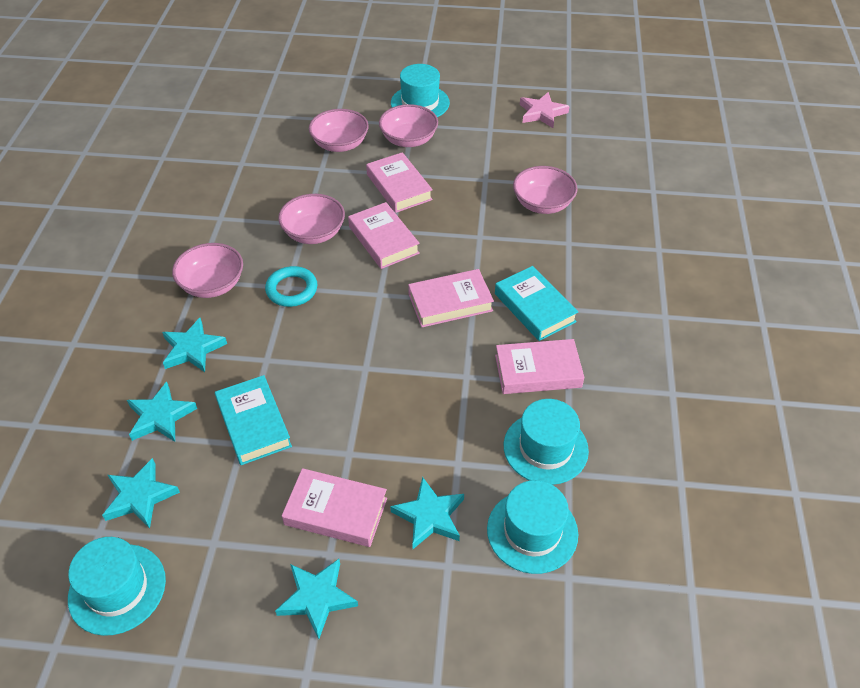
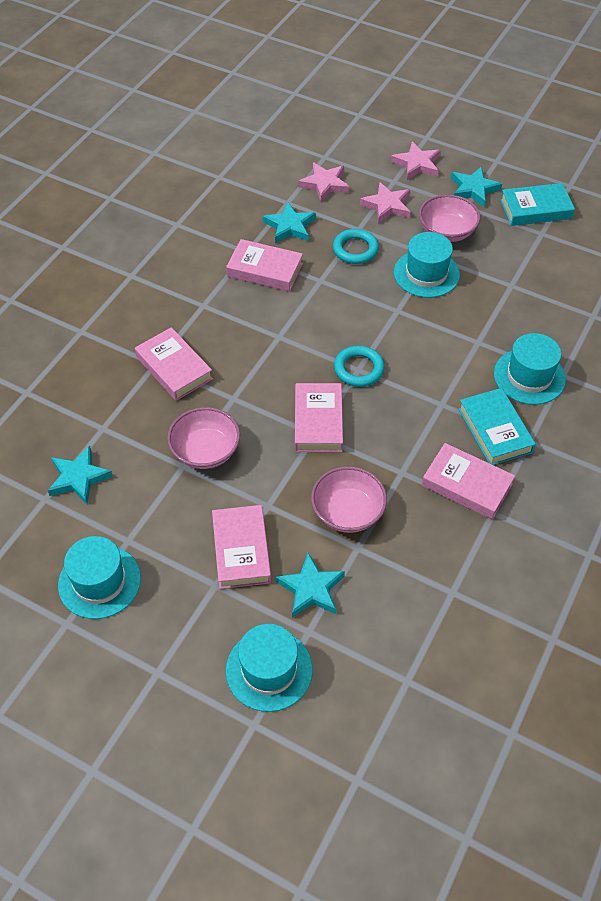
pink bowl: 5 -> 3
pink star: 1 -> 3
turquoise ring: 1 -> 2
turquoise star: 5 -> 4

